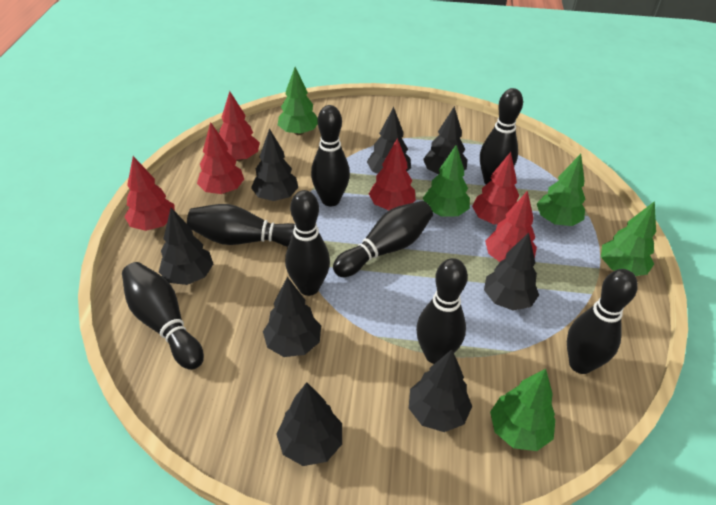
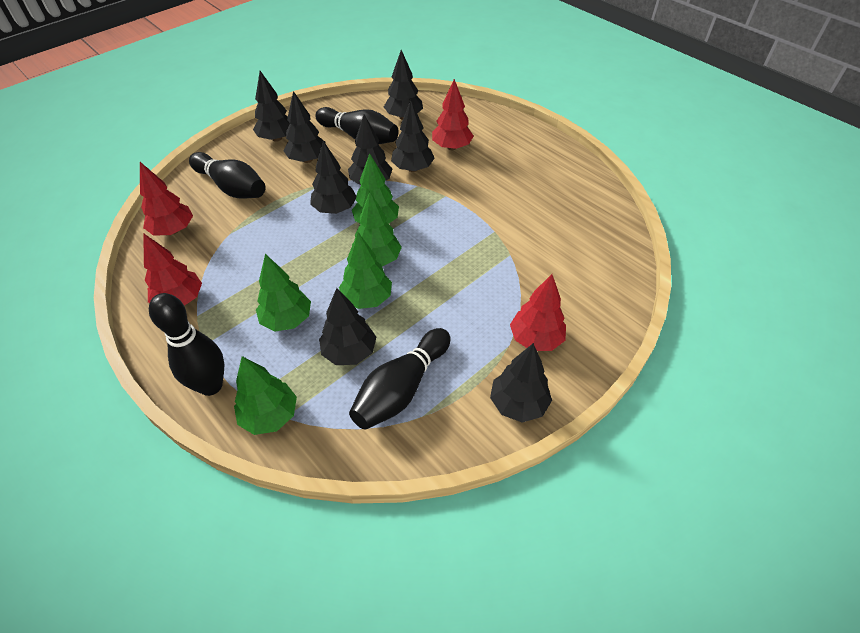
black bowling pin: 8 -> 4
red tree: 6 -> 4

